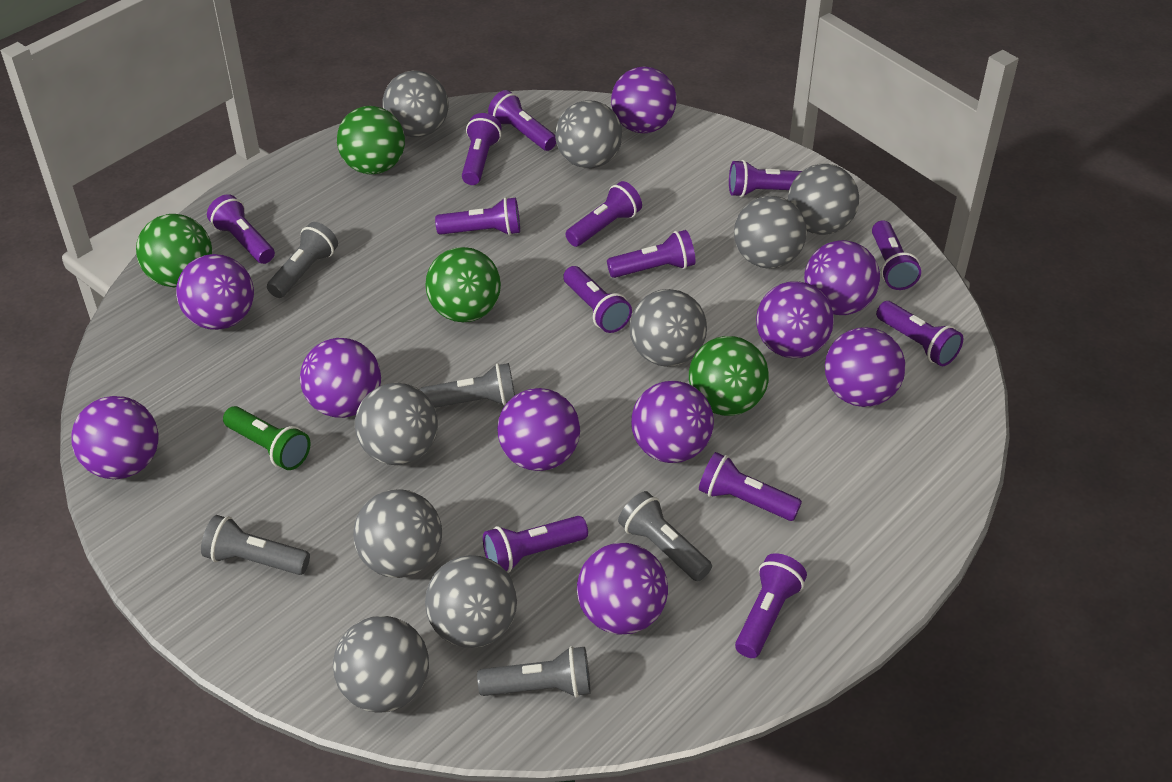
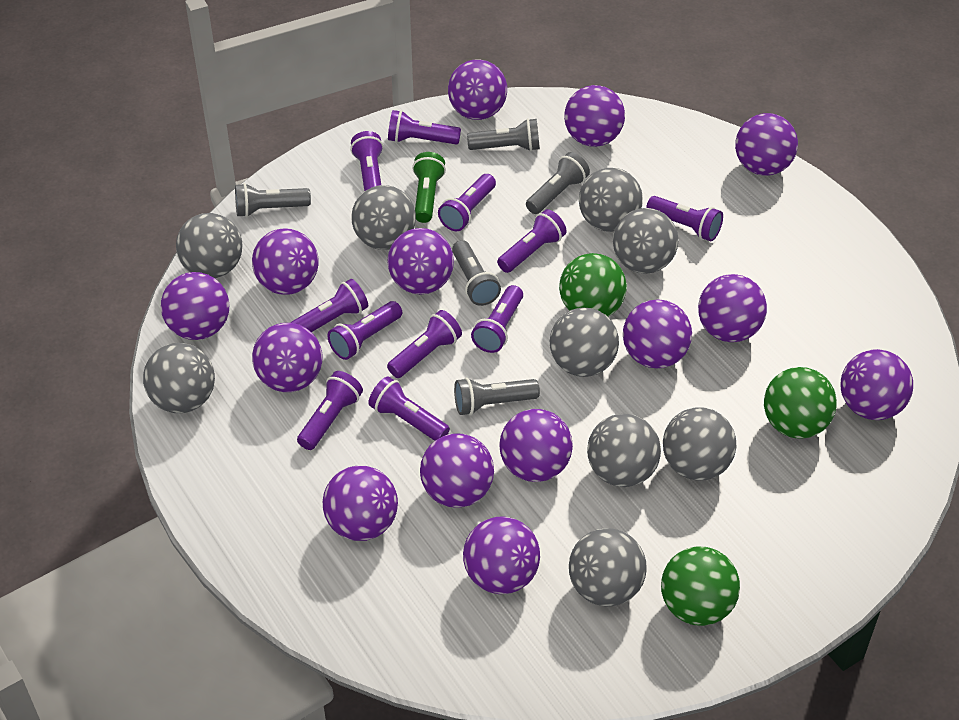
green ball: 4 -> 3
purple ball: 10 -> 14
purple flashlight: 13 -> 11

